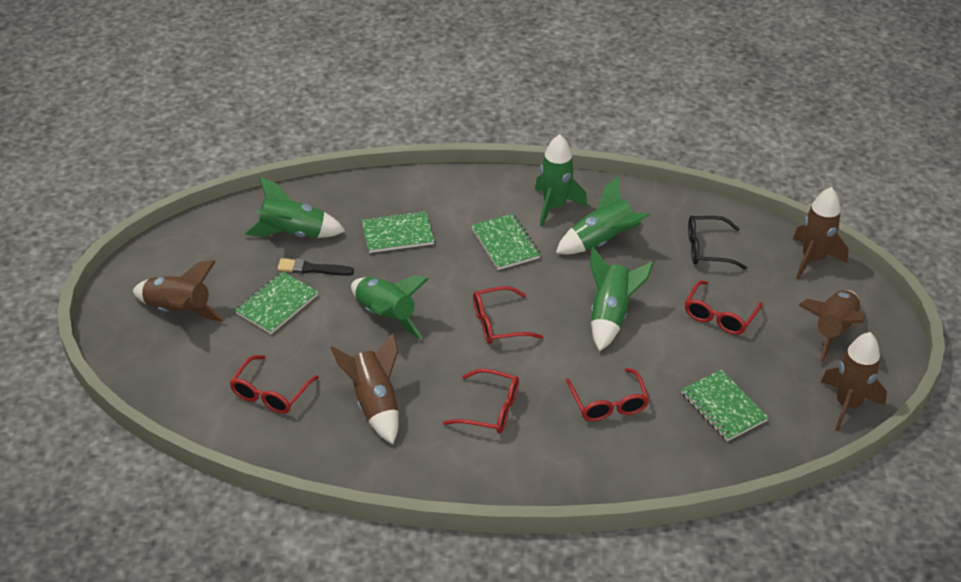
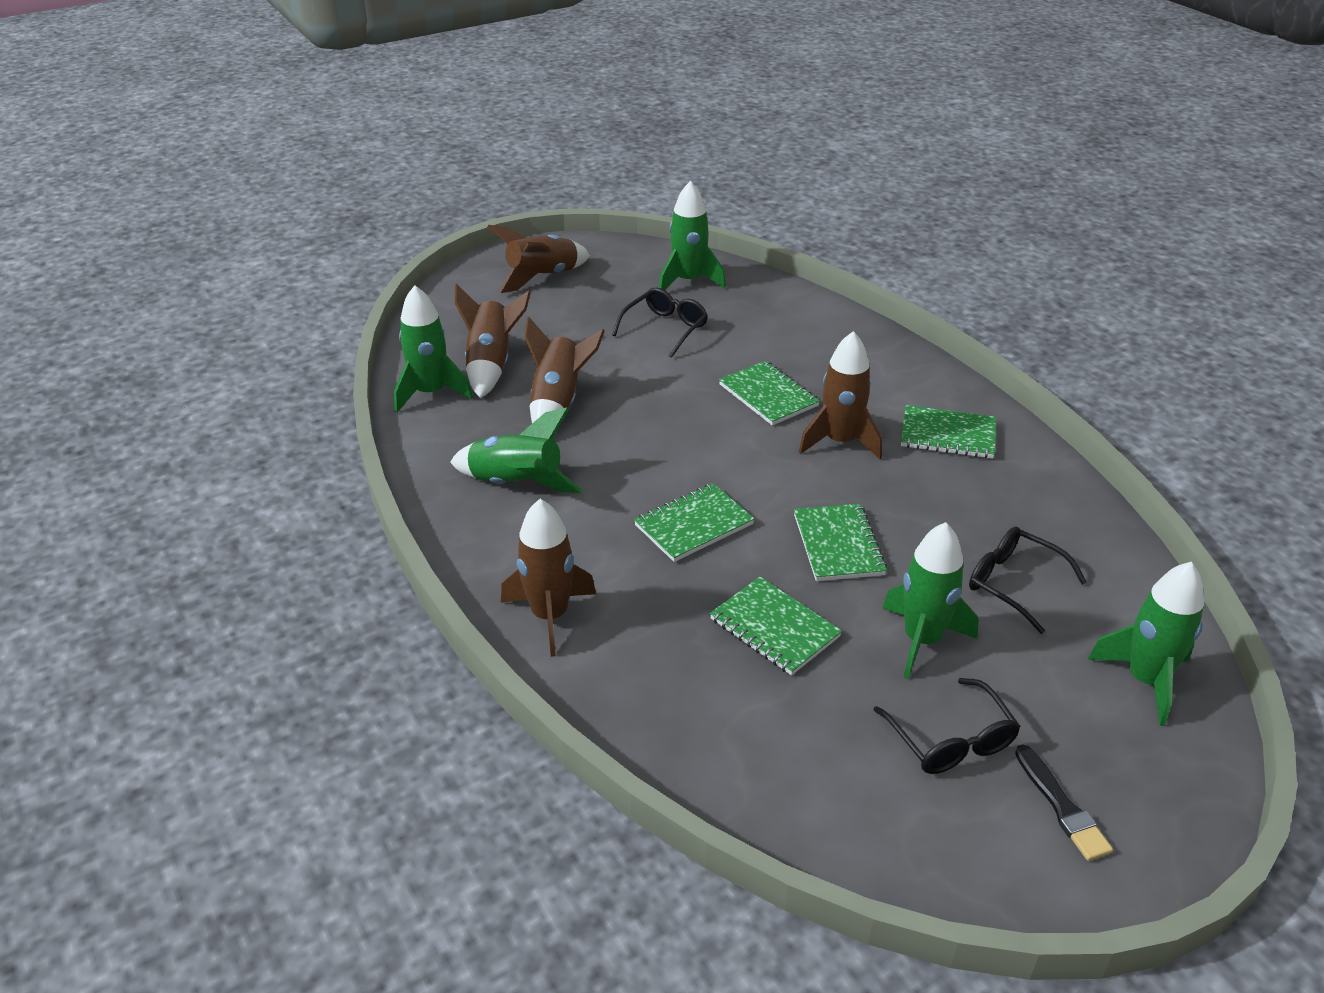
black glasses: 1 -> 3
green notebook: 4 -> 5
red glasses: 5 -> 0

